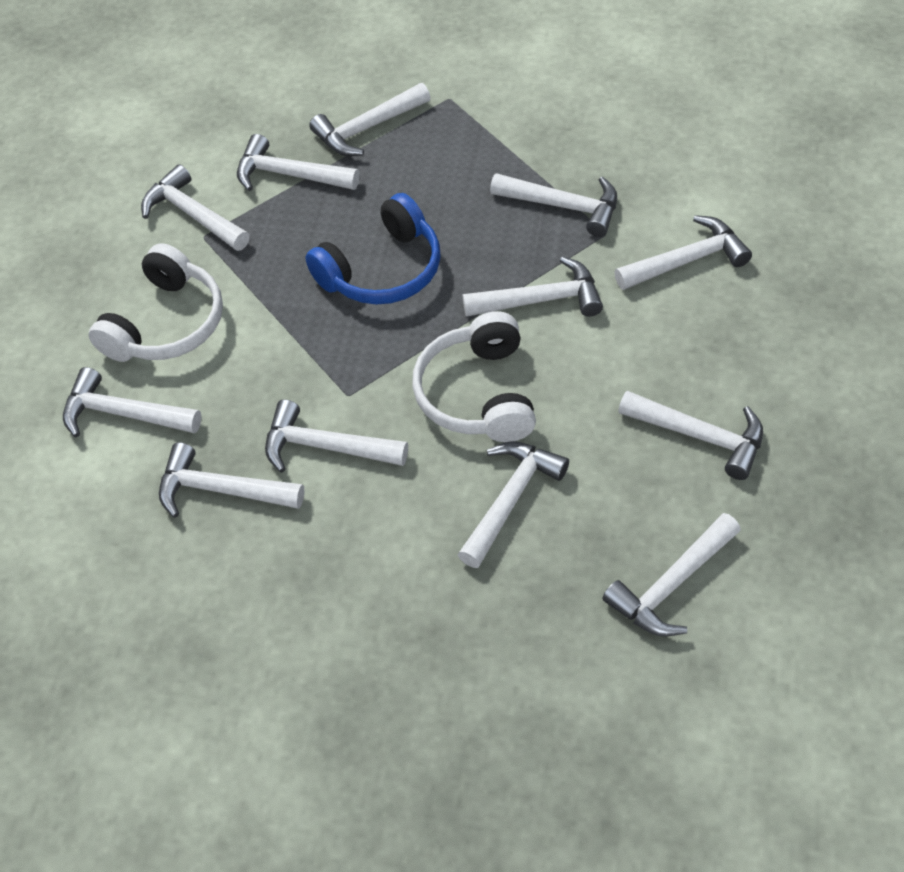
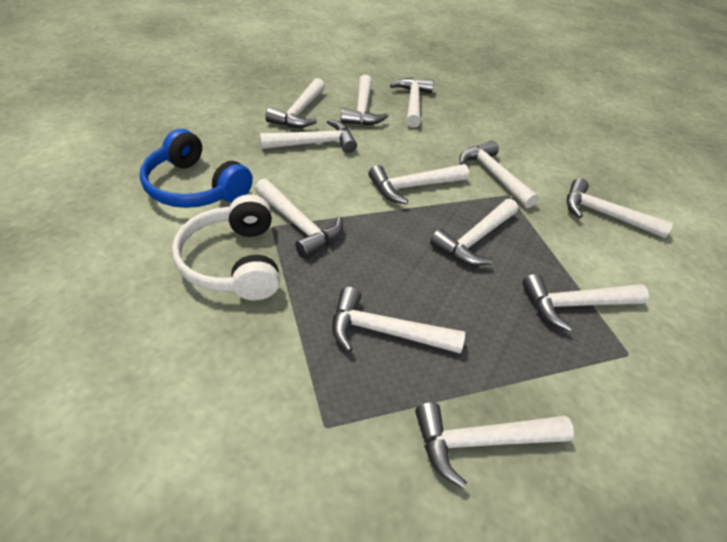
white headphones: 2 -> 1

